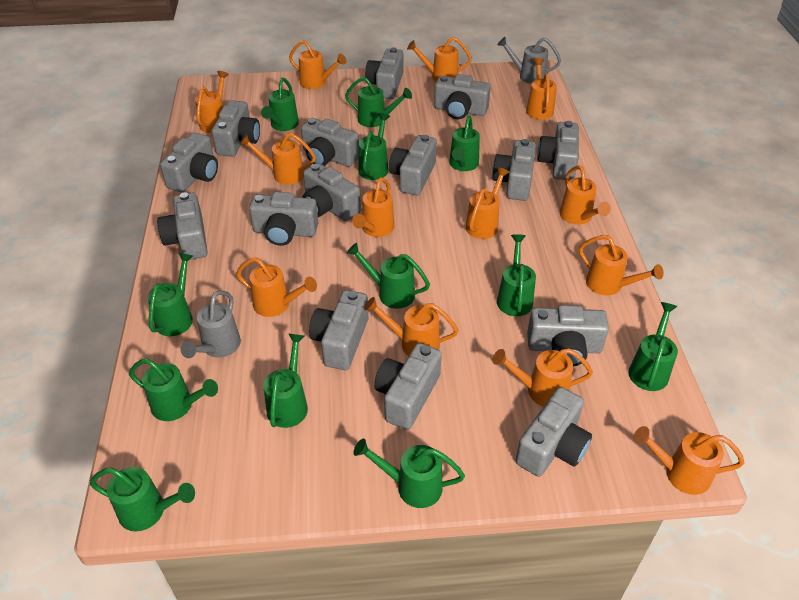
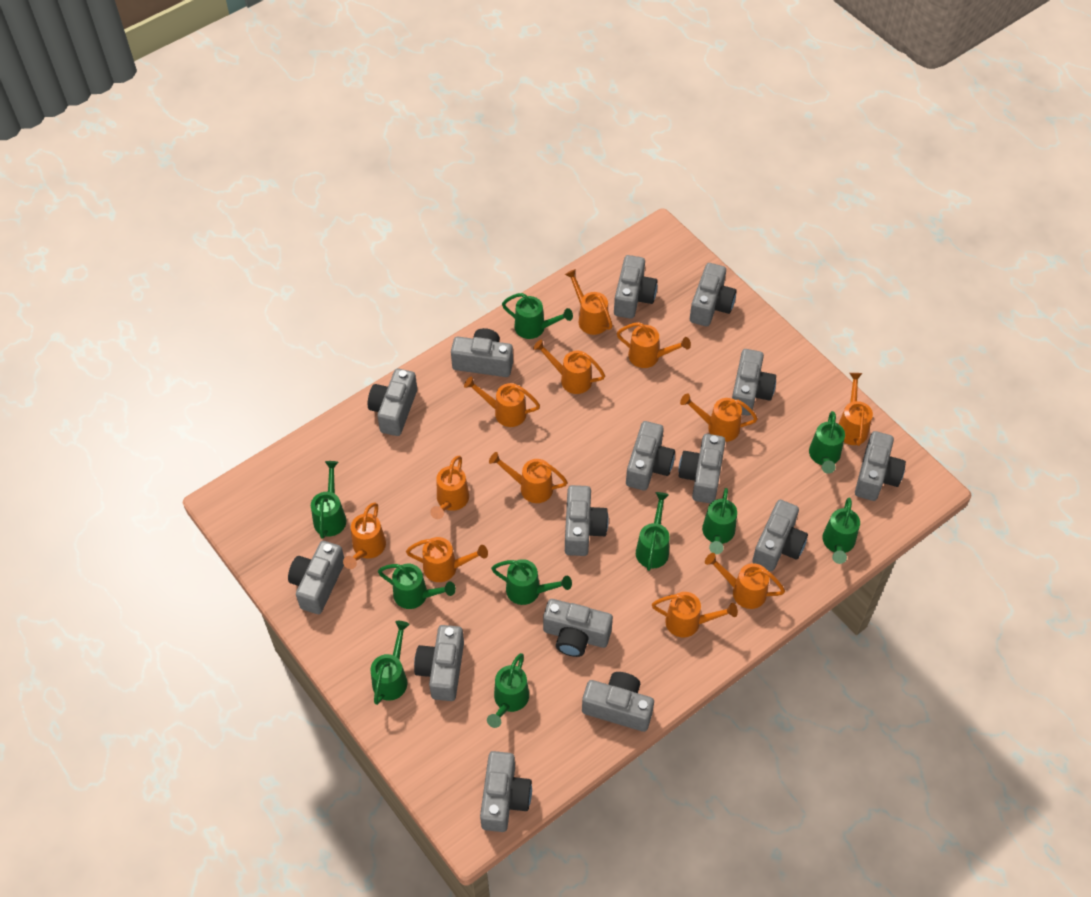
green watering can: 12 -> 10
grey watering can: 2 -> 0
orange watering can: 13 -> 12

